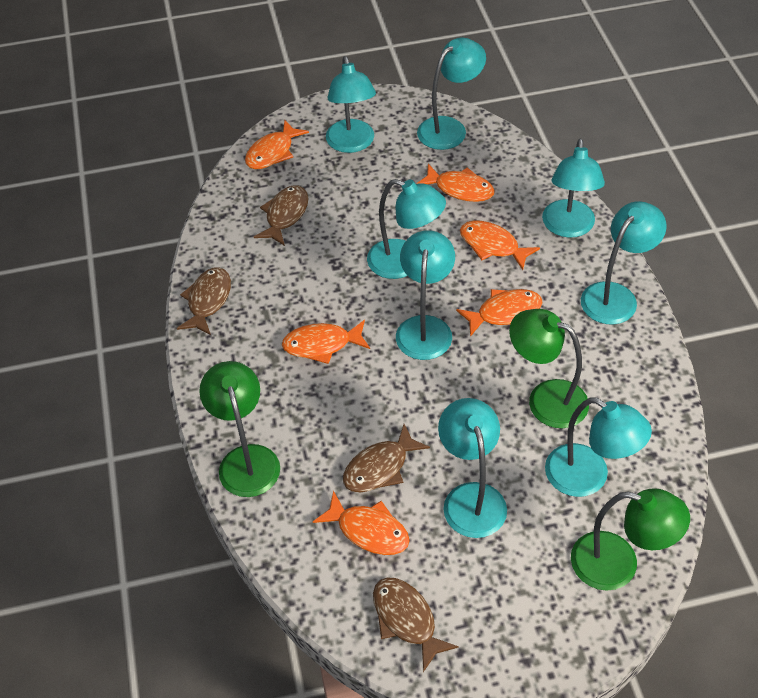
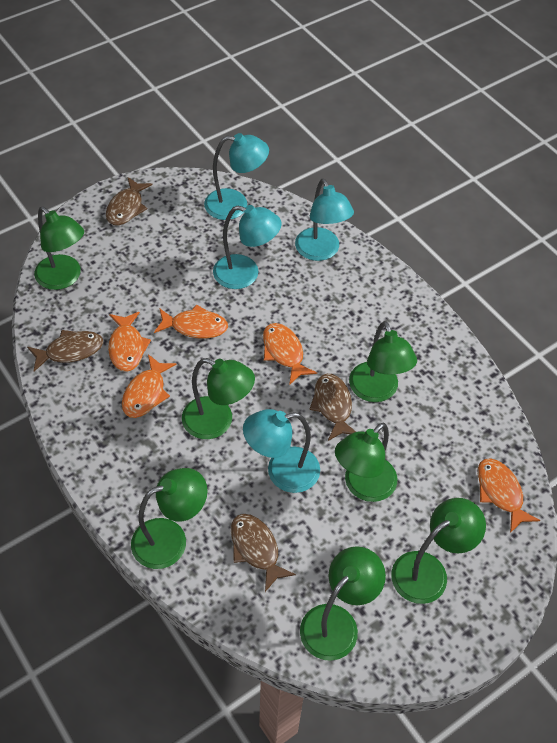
green lamp: 3 -> 7
orange fish: 6 -> 5
turquoise lamp: 8 -> 4

